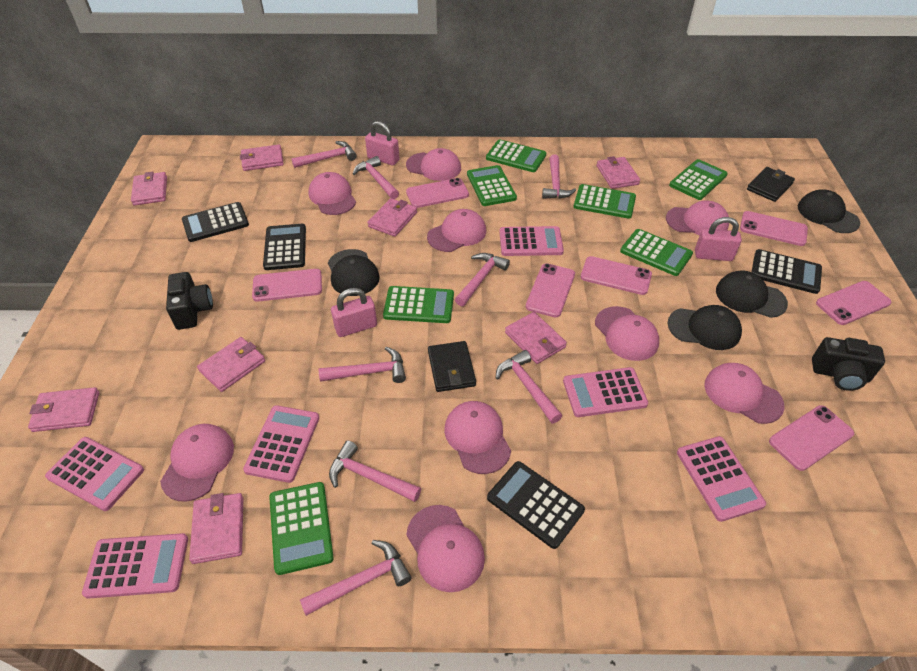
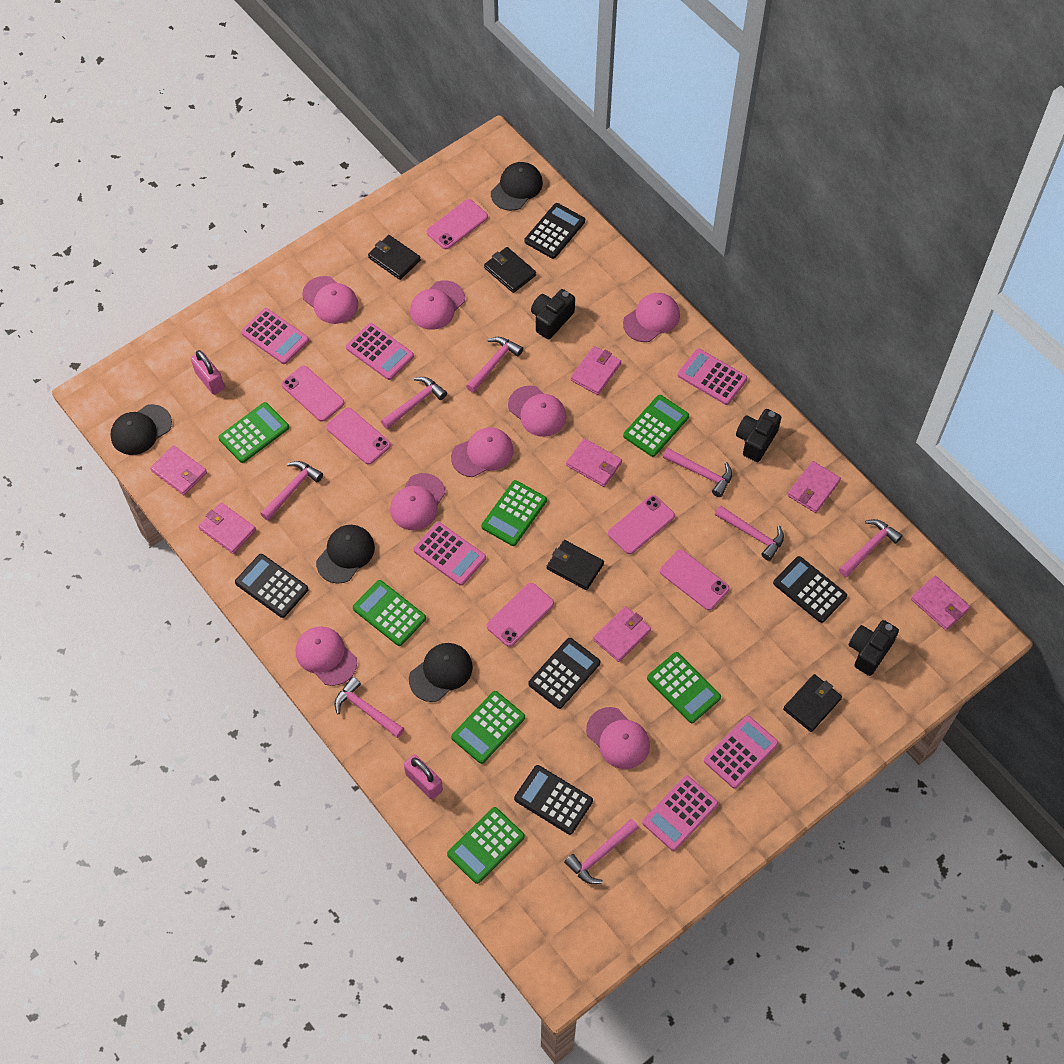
black calculator: 4 -> 5
black camera: 2 -> 3
black wallet: 2 -> 4
pink cap: 9 -> 8
pink padlock: 3 -> 2
pink phone: 7 -> 6
pink wallet: 8 -> 7

